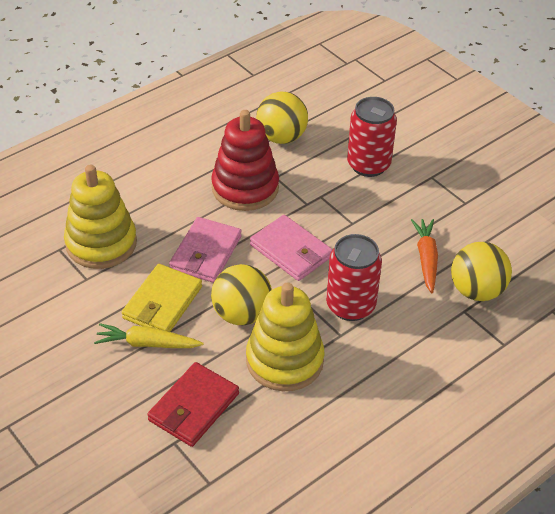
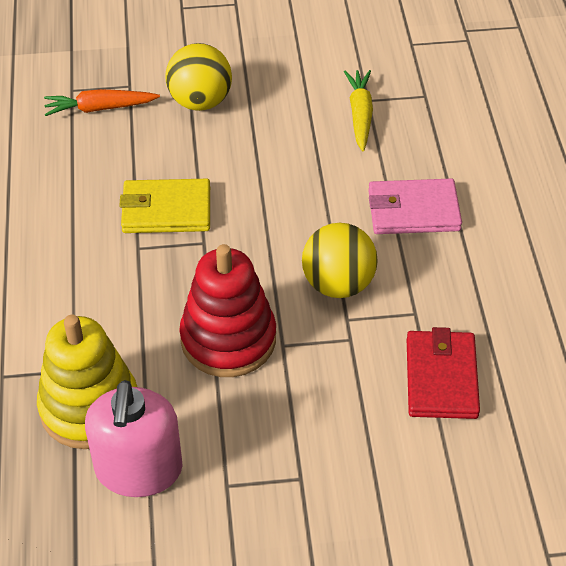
pink soap dispenser: 0 -> 1
pink wallet: 2 -> 1
red can: 2 -> 0
yellow ball: 3 -> 2
yellow stacking toy: 2 -> 1

